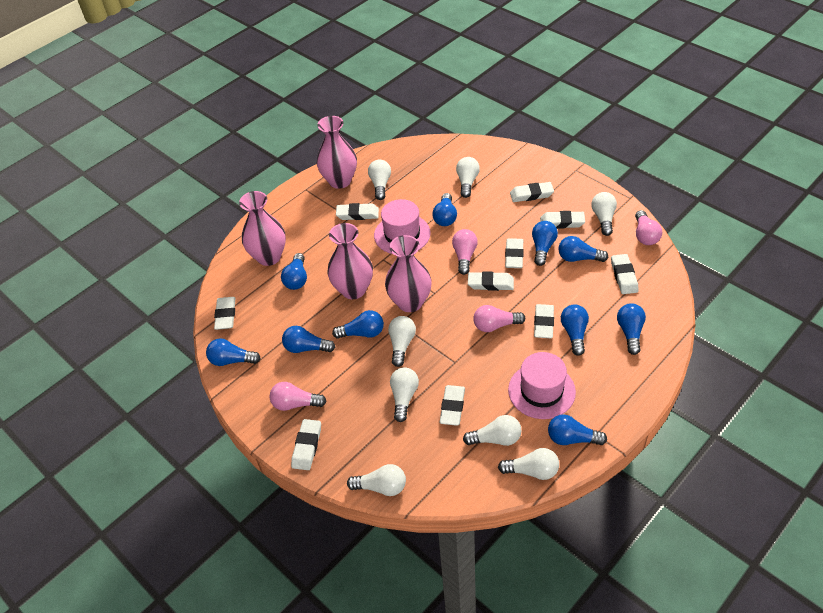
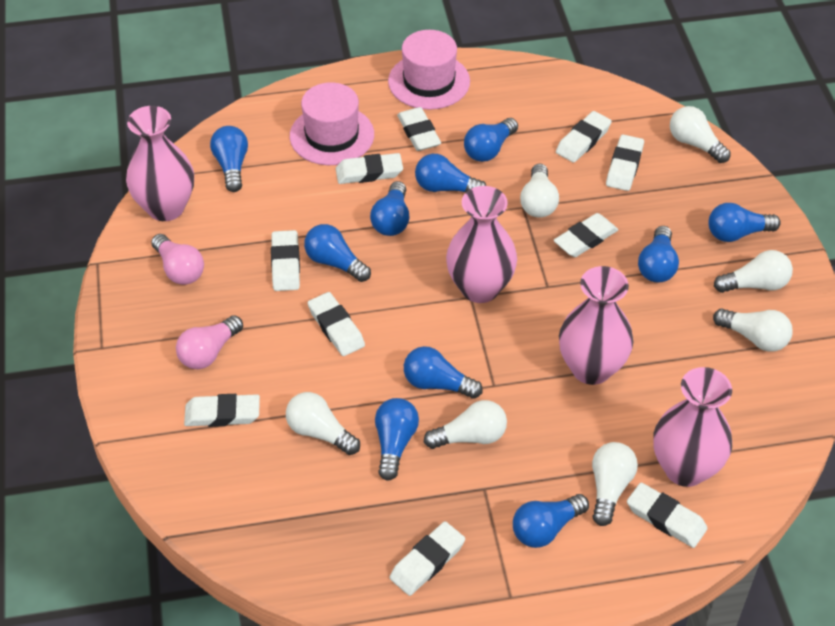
pink light bulb: 4 -> 2
white light bulb: 8 -> 7

